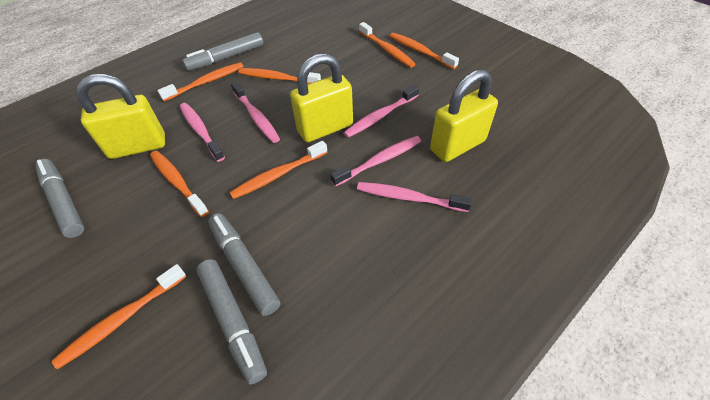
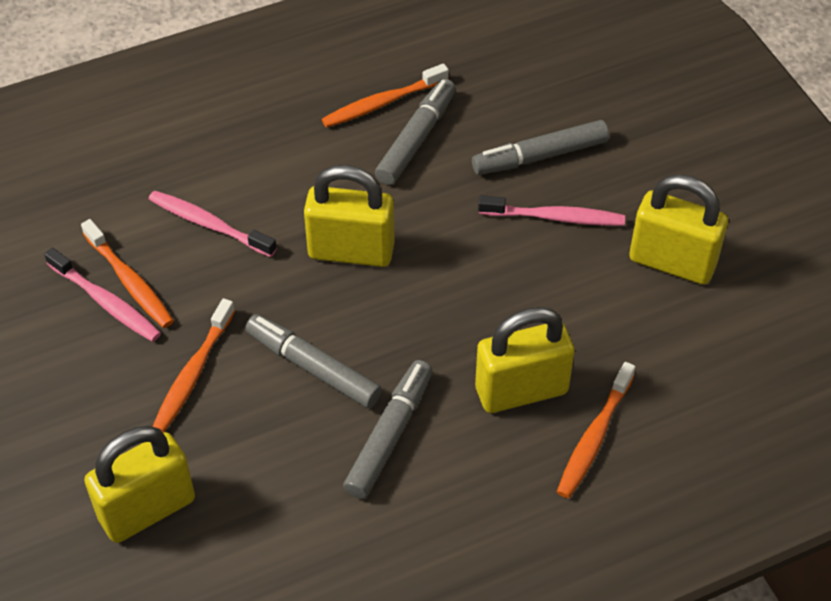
orange toothbrush: 7 -> 4
pink toothbrush: 5 -> 3
yellow padlock: 3 -> 4

